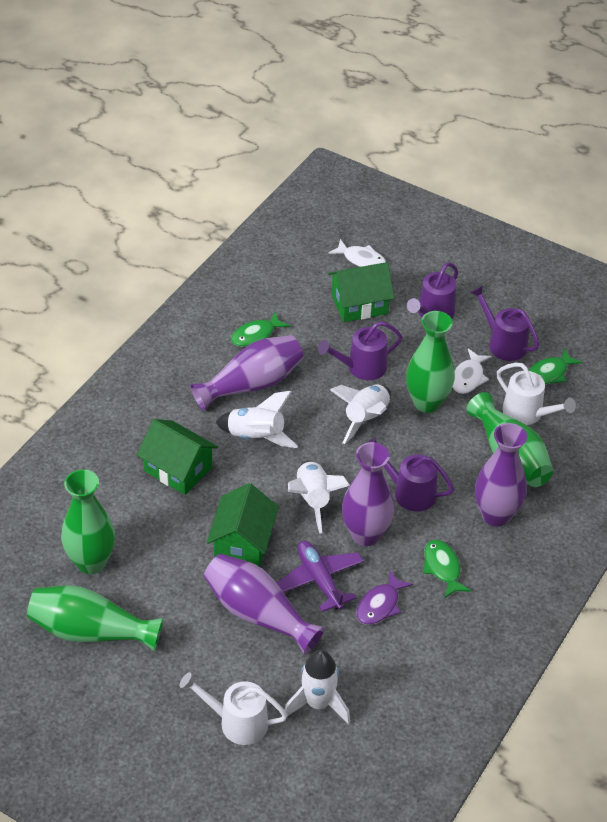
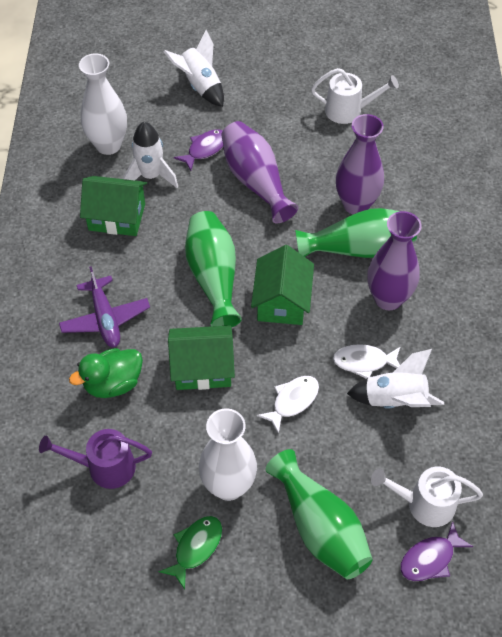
green duck: 0 -> 1
green fish: 3 -> 1
green vase: 4 -> 3
purple fish: 1 -> 2
purple vase: 4 -> 3
purple watering can: 4 -> 1
white rocket: 4 -> 3
white vase: 0 -> 2

